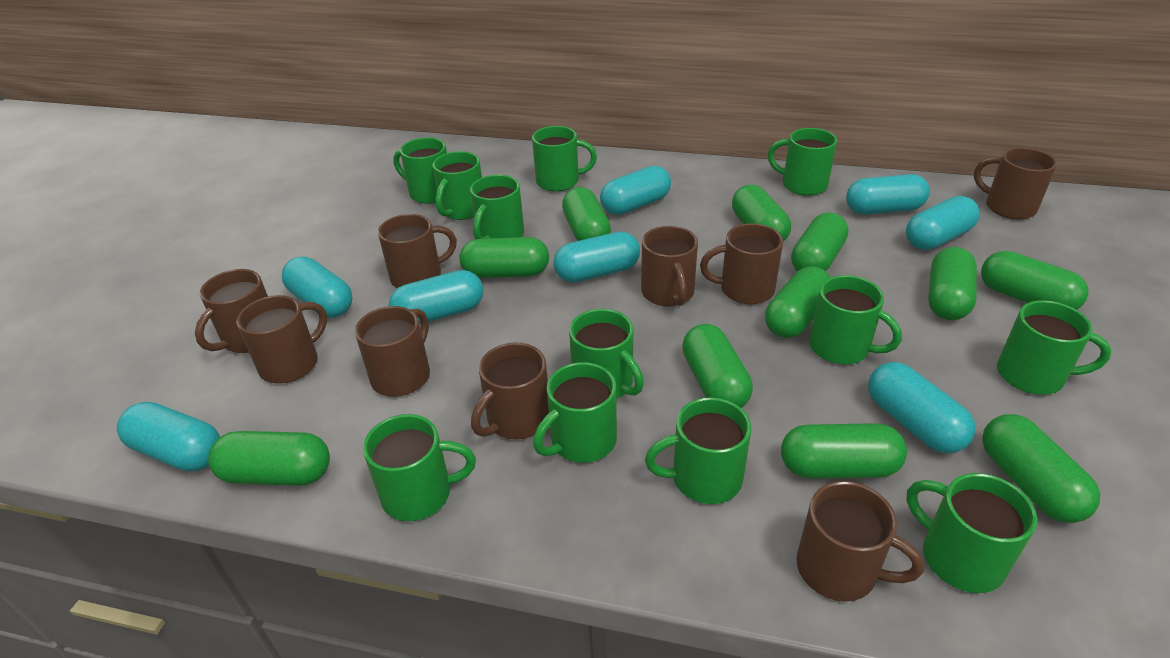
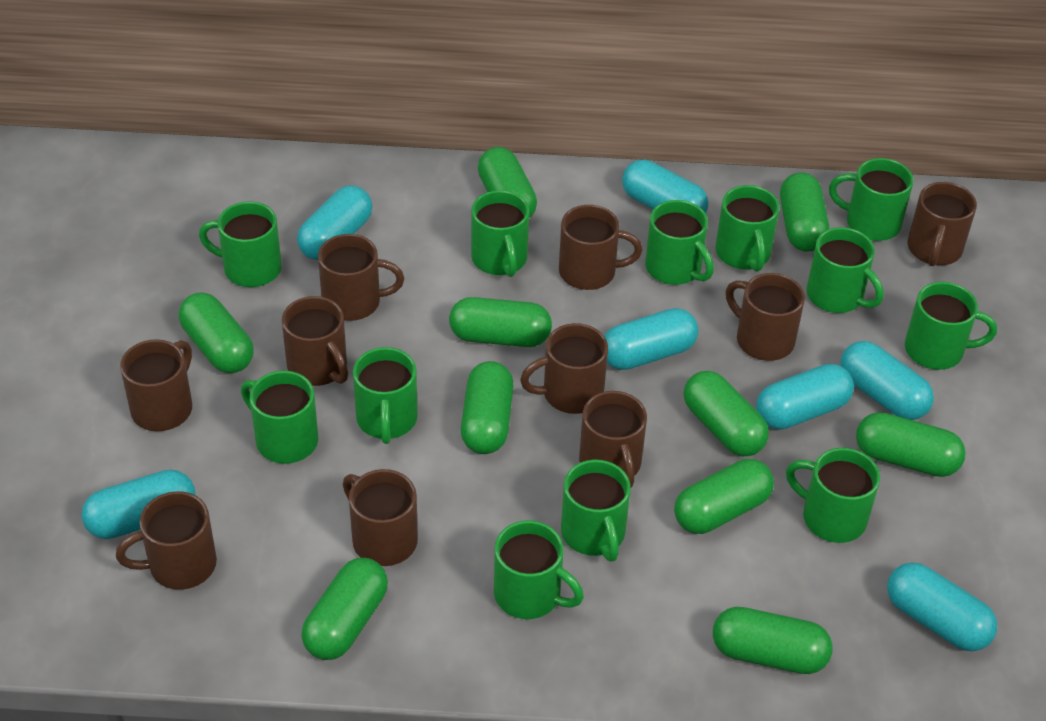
brown mug: 9 -> 10
green capsule: 11 -> 10
turquoise capsule: 8 -> 7

